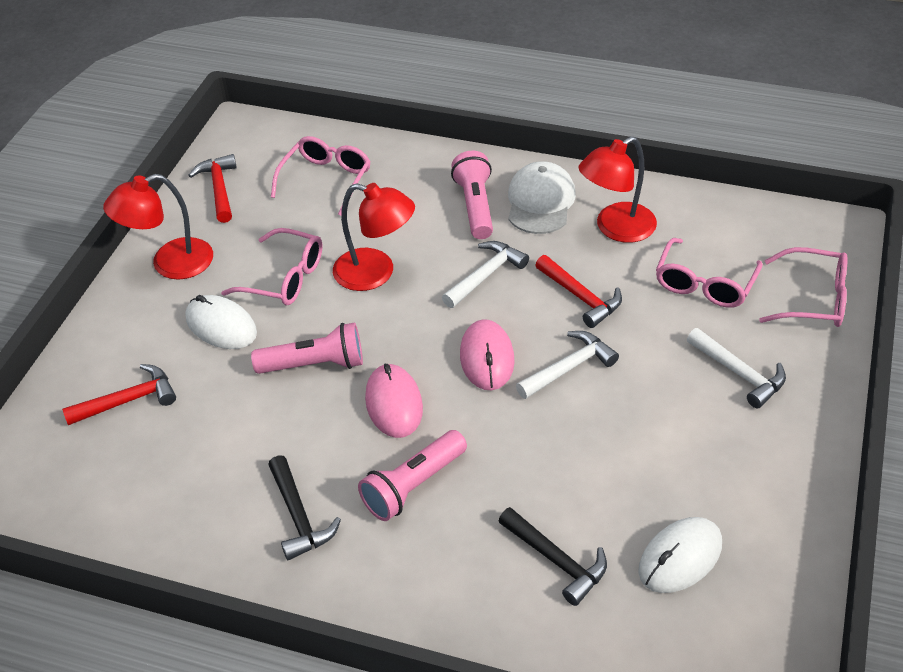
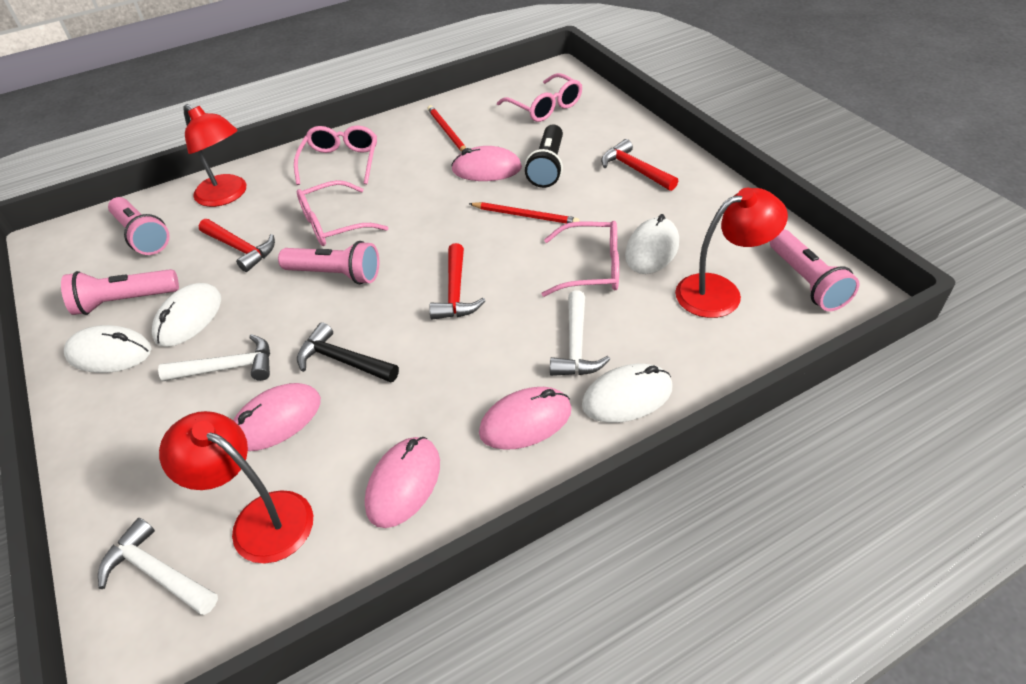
black flashlight: 0 -> 1
black hammer: 2 -> 1
pink flashlight: 3 -> 4
pink mouse: 2 -> 4
red pencil: 0 -> 2
white cap: 1 -> 0
white mouse: 2 -> 4

